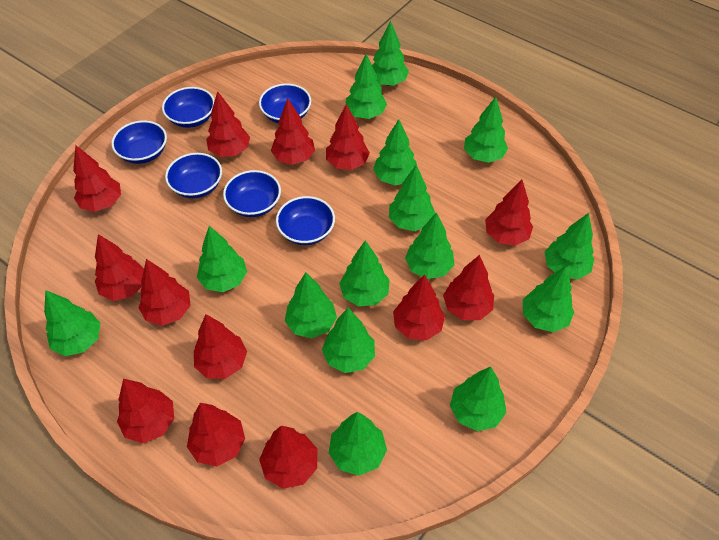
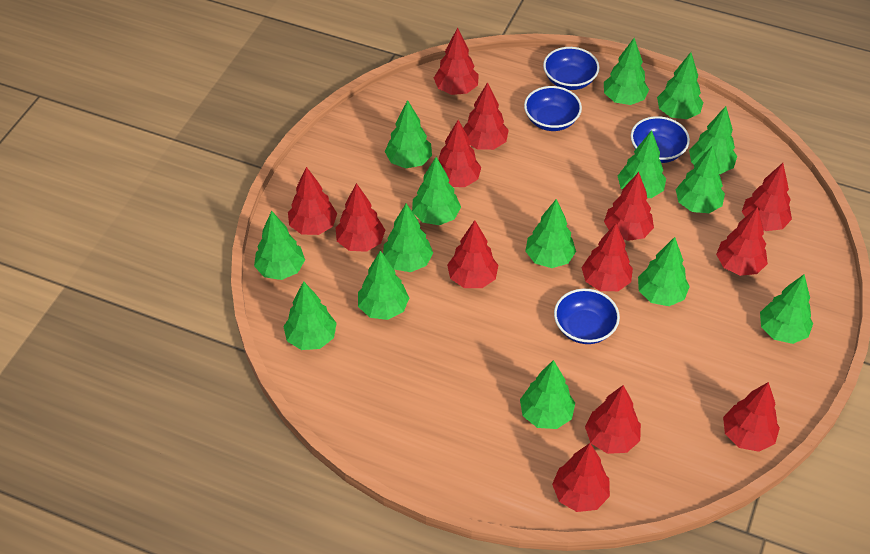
blue bowl: 6 -> 4

